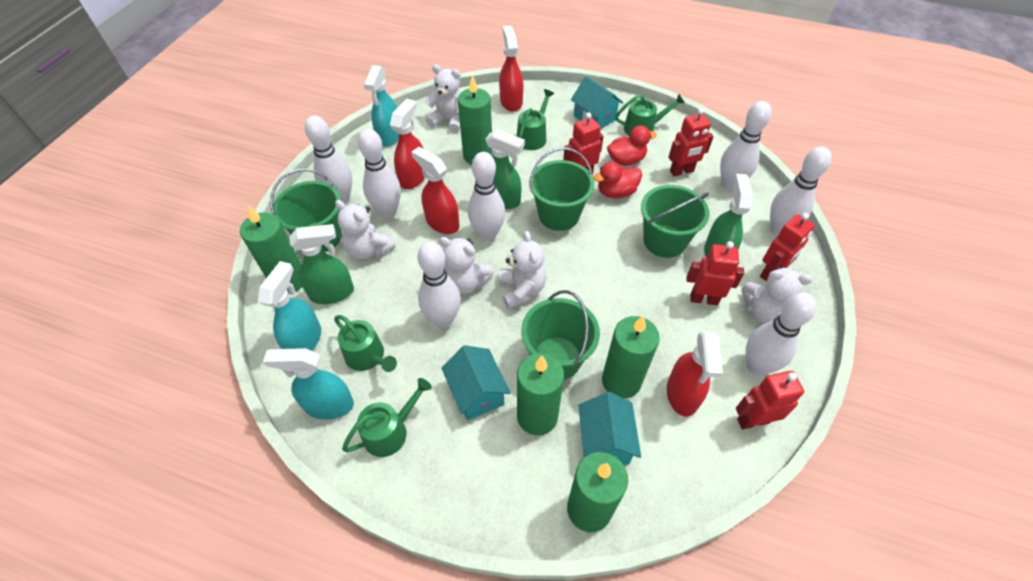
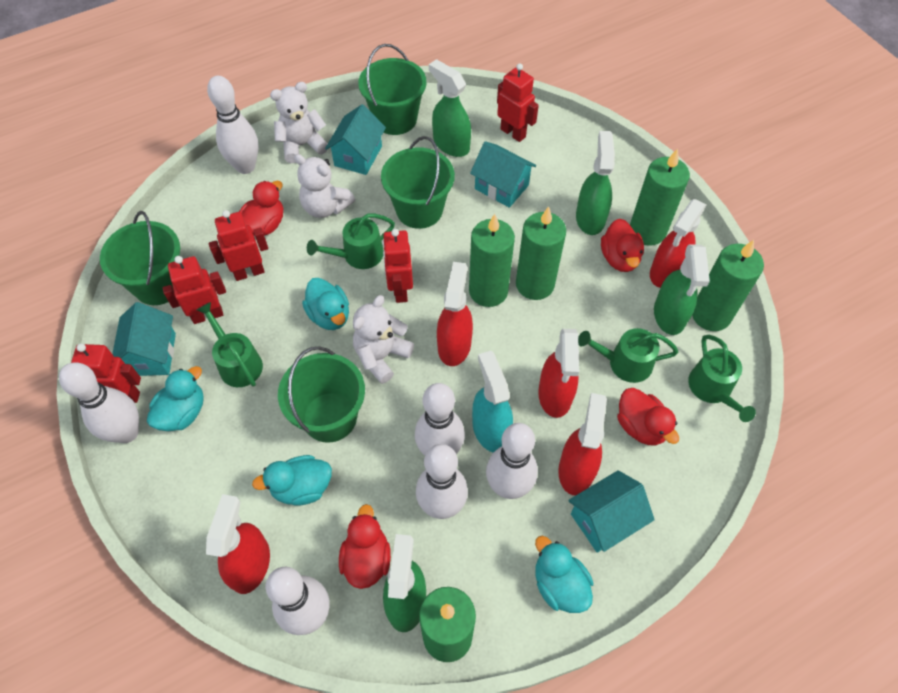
green spray bottle: 3 -> 4
red duck: 2 -> 4
red spray bottle: 4 -> 5
turquoise duck: 0 -> 4
turquoise house: 3 -> 4
turquoise spray bottle: 3 -> 1
white bowling pin: 7 -> 6
white teddy bear: 5 -> 3

